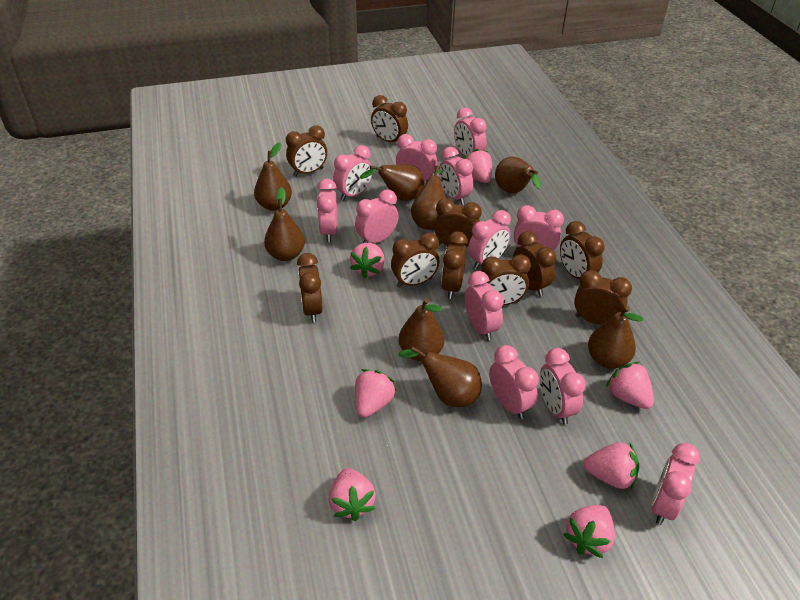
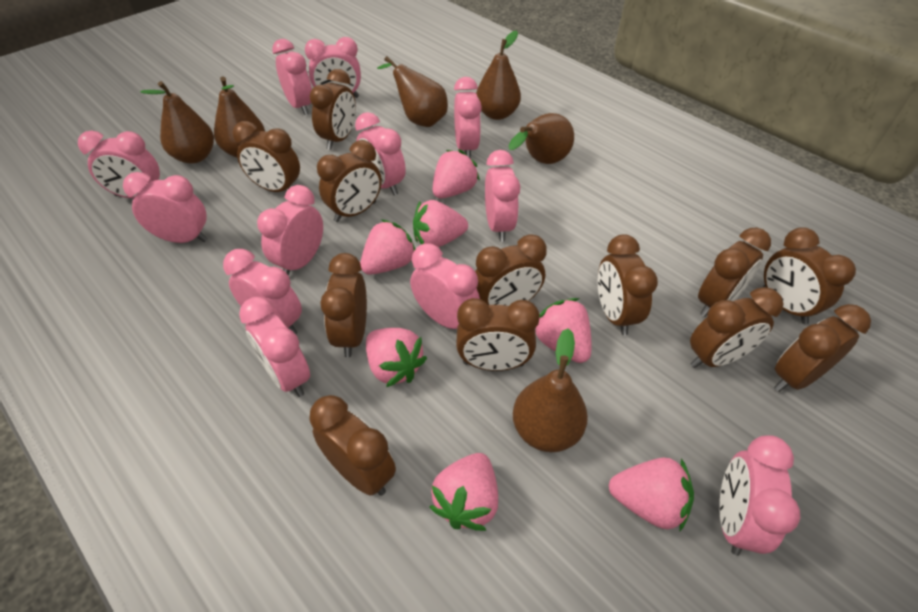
brown clock: 10 -> 12
brown pear: 8 -> 6

